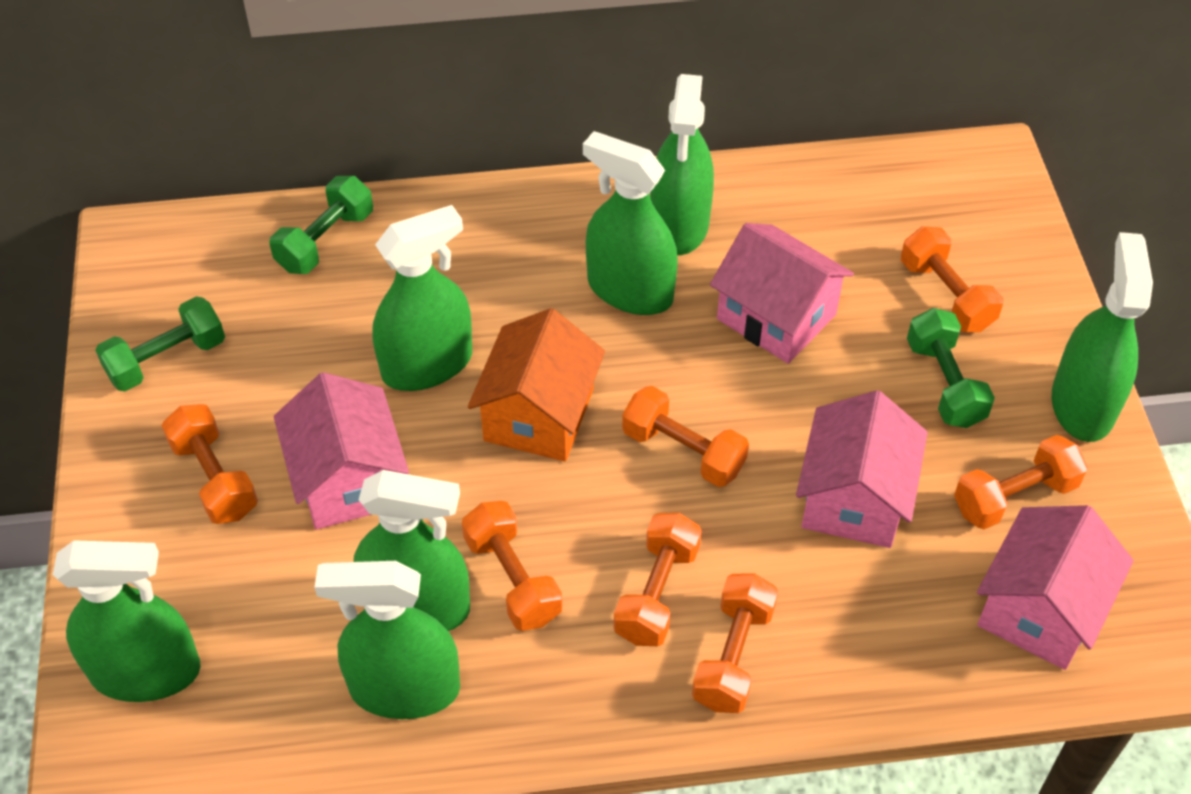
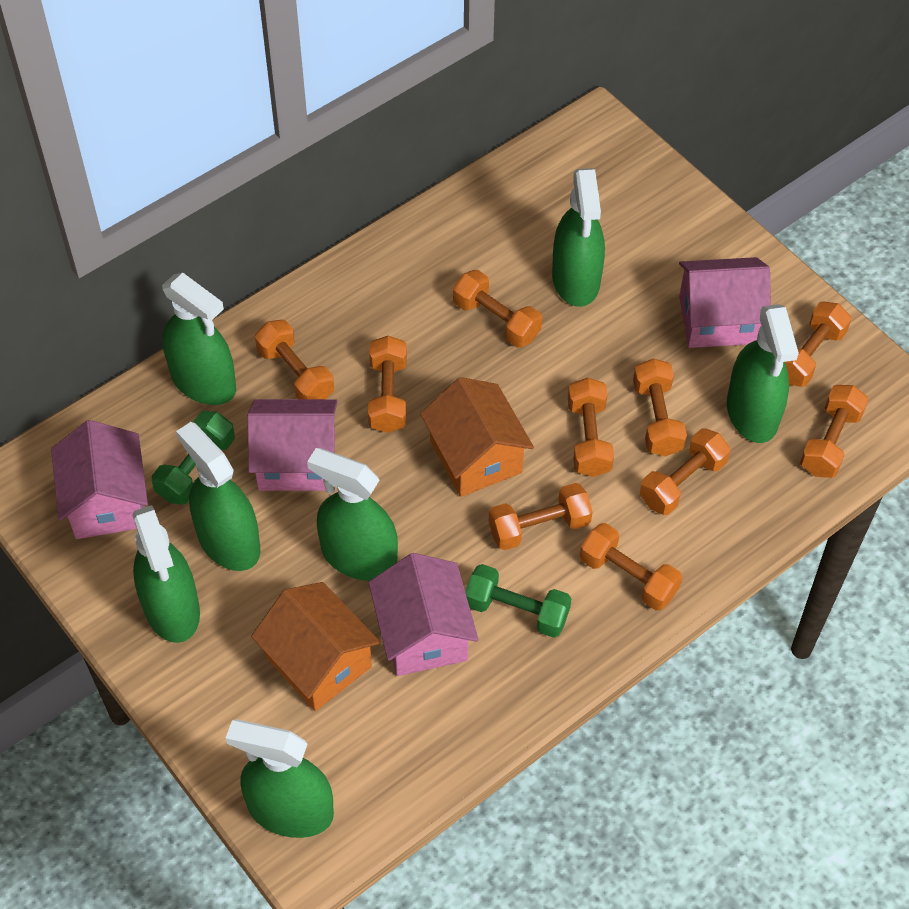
green dumbbell: 3 -> 2
orange dumbbell: 7 -> 10
orange house: 1 -> 2

